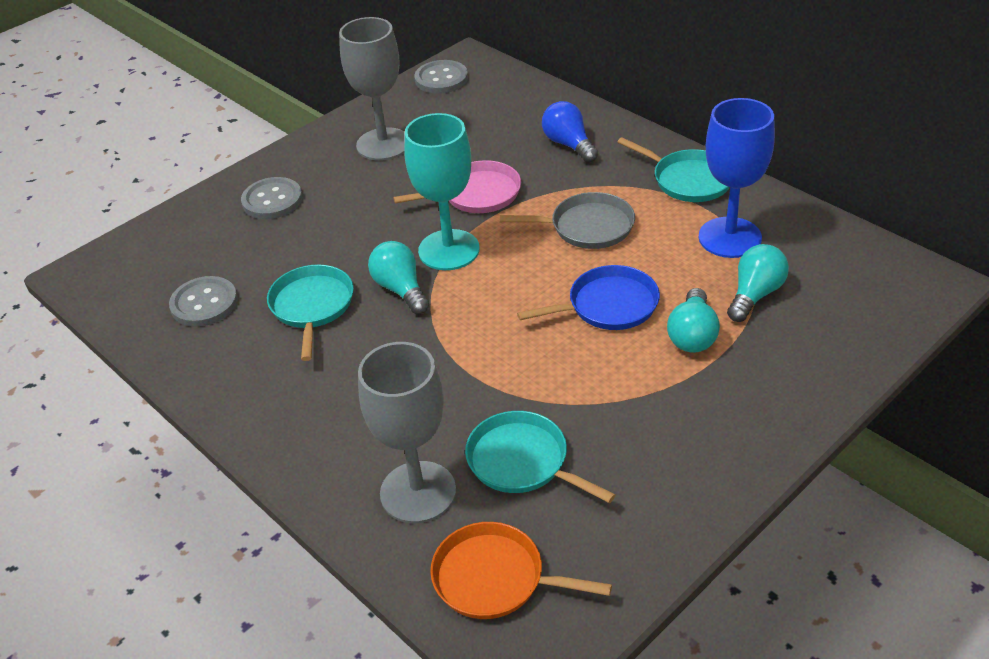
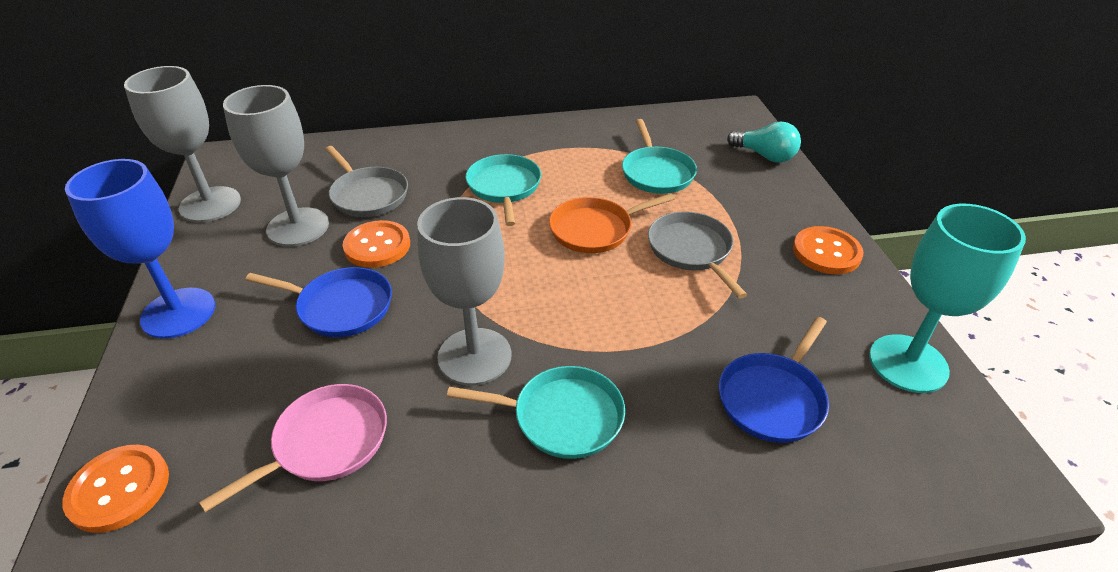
blue light bulb: 1 -> 0
blue pan: 1 -> 2
grey button: 3 -> 0
grey goblet: 2 -> 3
grey pan: 1 -> 2
orange button: 0 -> 3
turquoise light bulb: 3 -> 1

